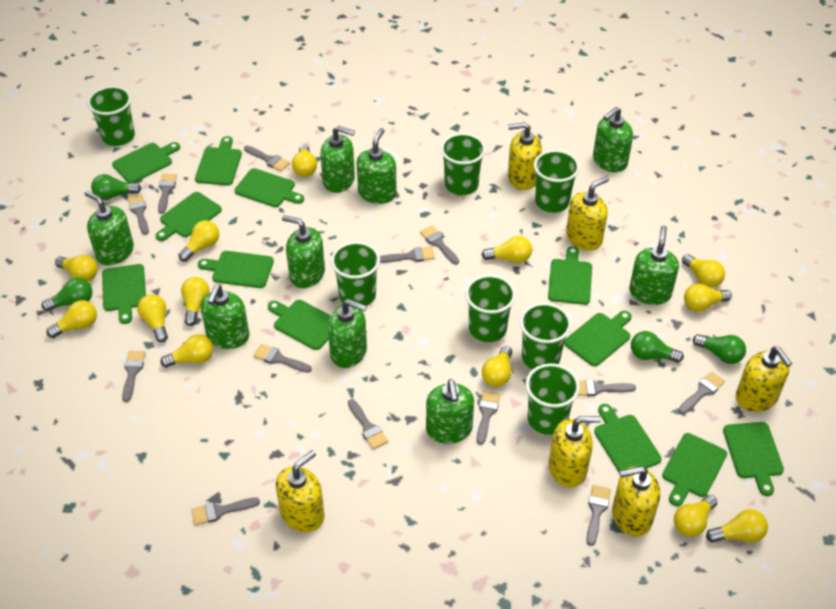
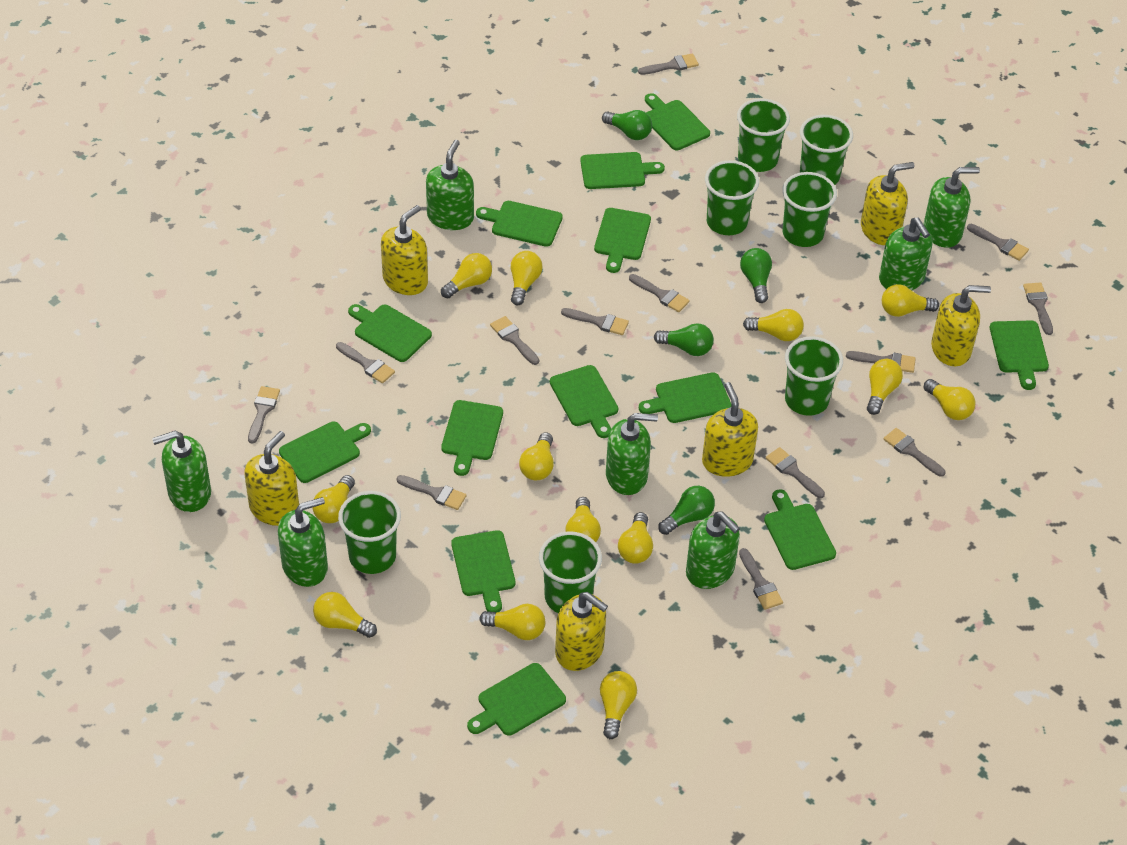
green cutting board: 12 -> 13
green soap dispenser: 9 -> 7

